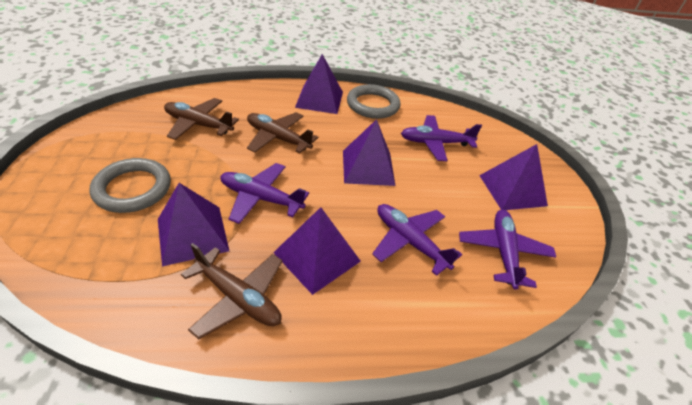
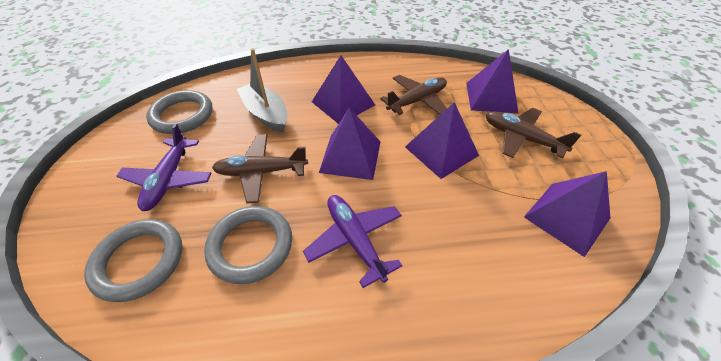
grey boat: 0 -> 1
grey ring: 2 -> 3
purple plane: 4 -> 2

